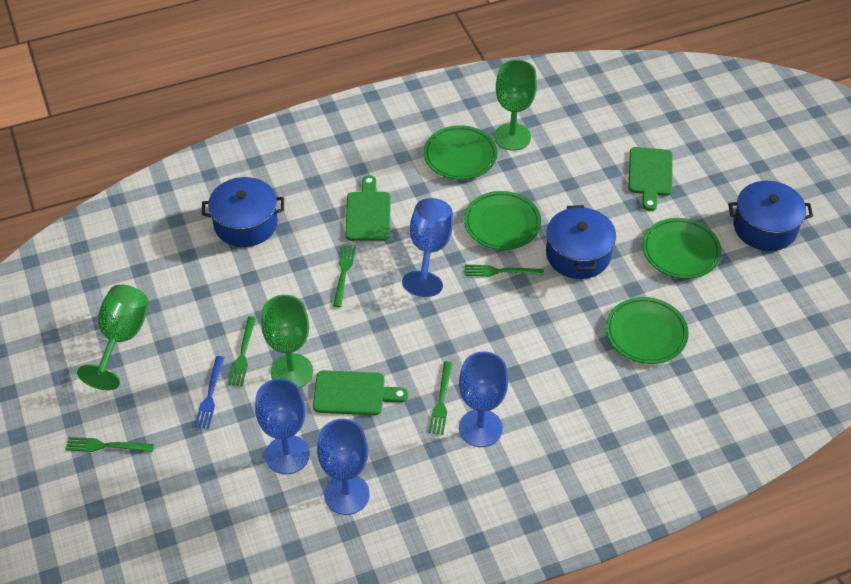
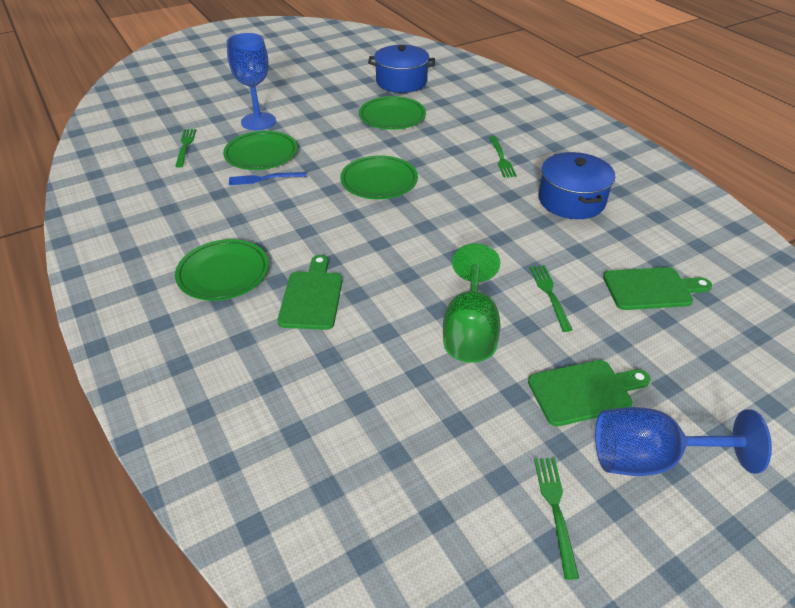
blue goblet: 4 -> 2
blue pot: 3 -> 2
green fork: 5 -> 4
green goblet: 3 -> 1

